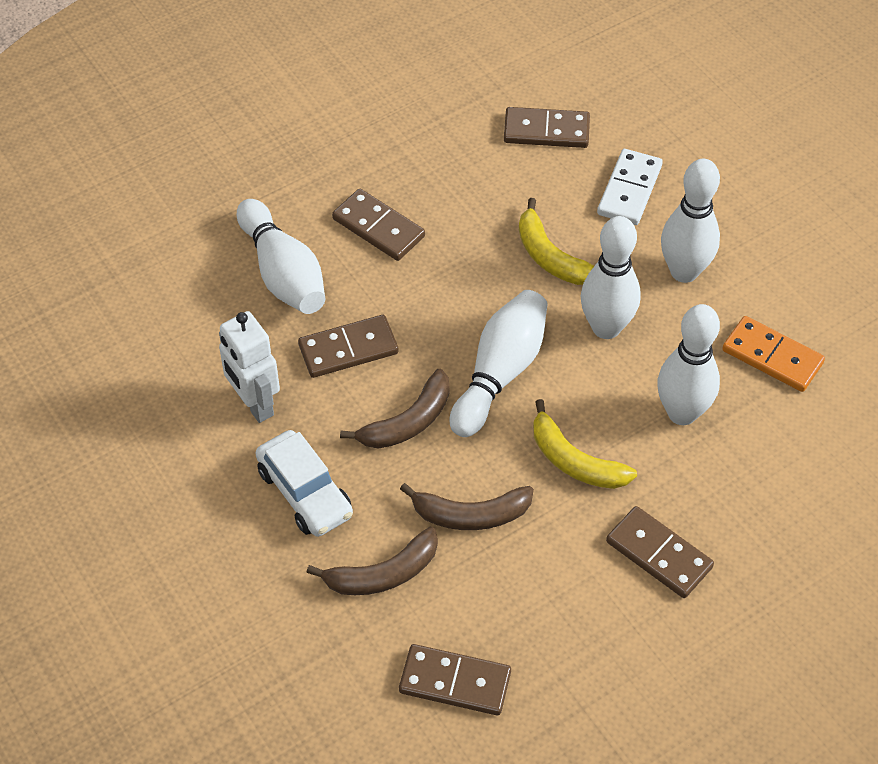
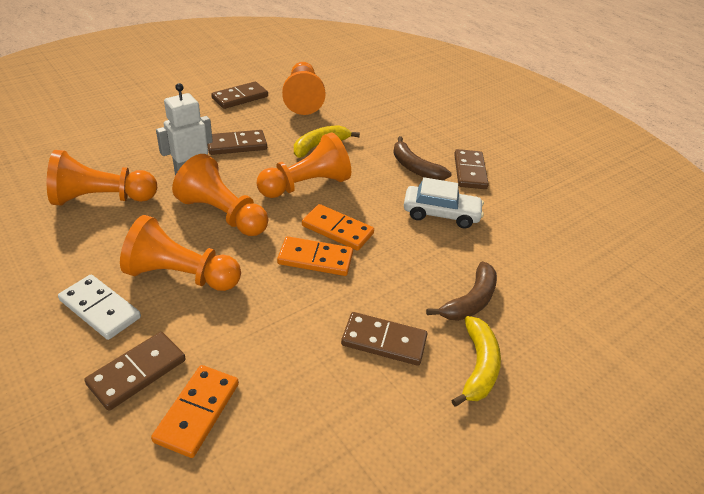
brown banana: 3 -> 2
orange domino: 1 -> 3
orange pawn: 0 -> 5
white bowling pin: 5 -> 0

